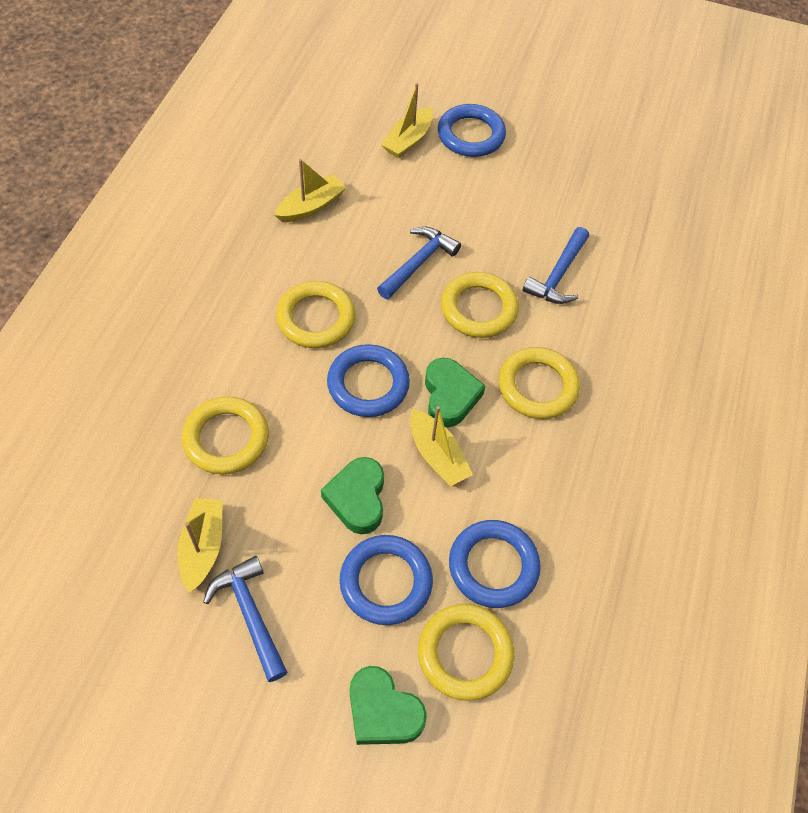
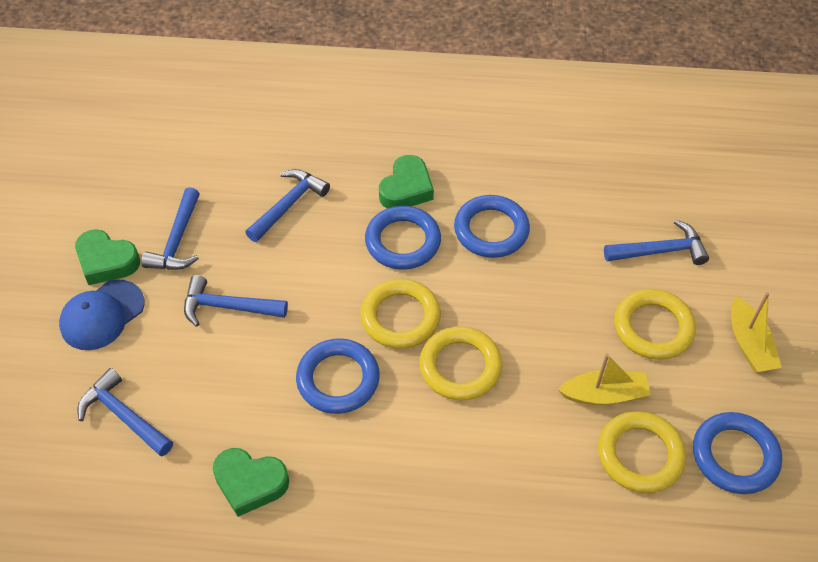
blue cap: 0 -> 1
blue hammer: 3 -> 5
yellow boat: 4 -> 2
yellow ring: 5 -> 4

